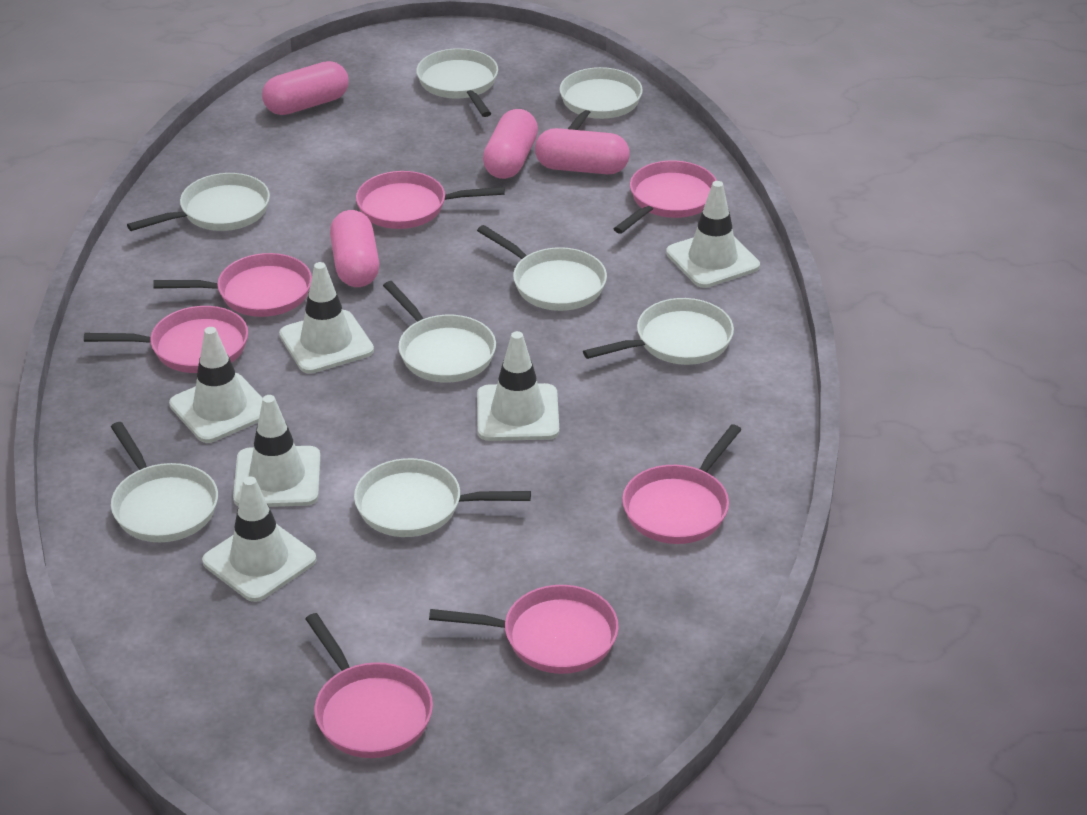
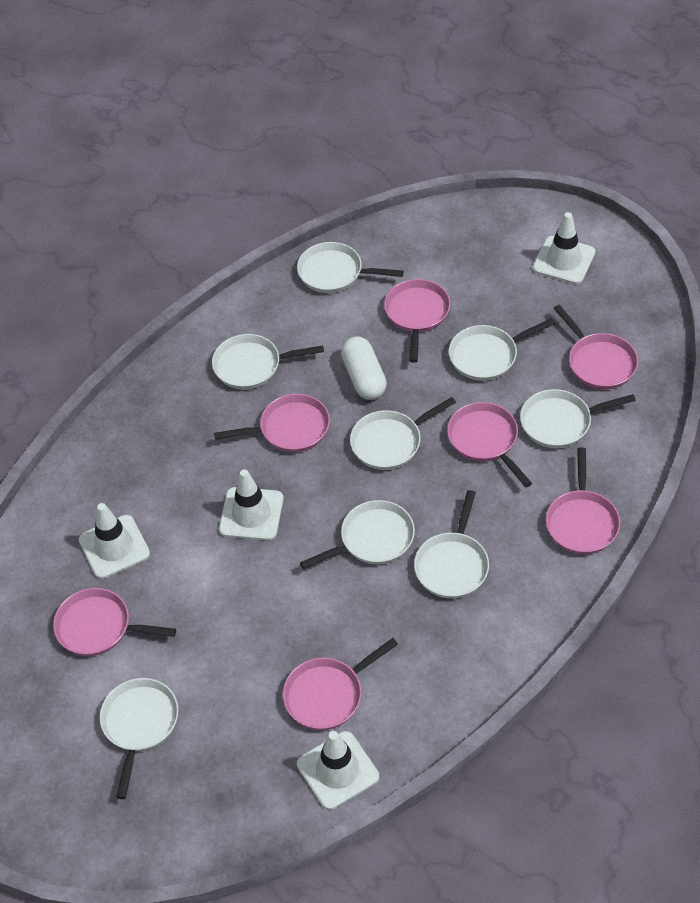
pink capsule: 4 -> 0
white capsule: 0 -> 1
white traffic cone: 6 -> 4

